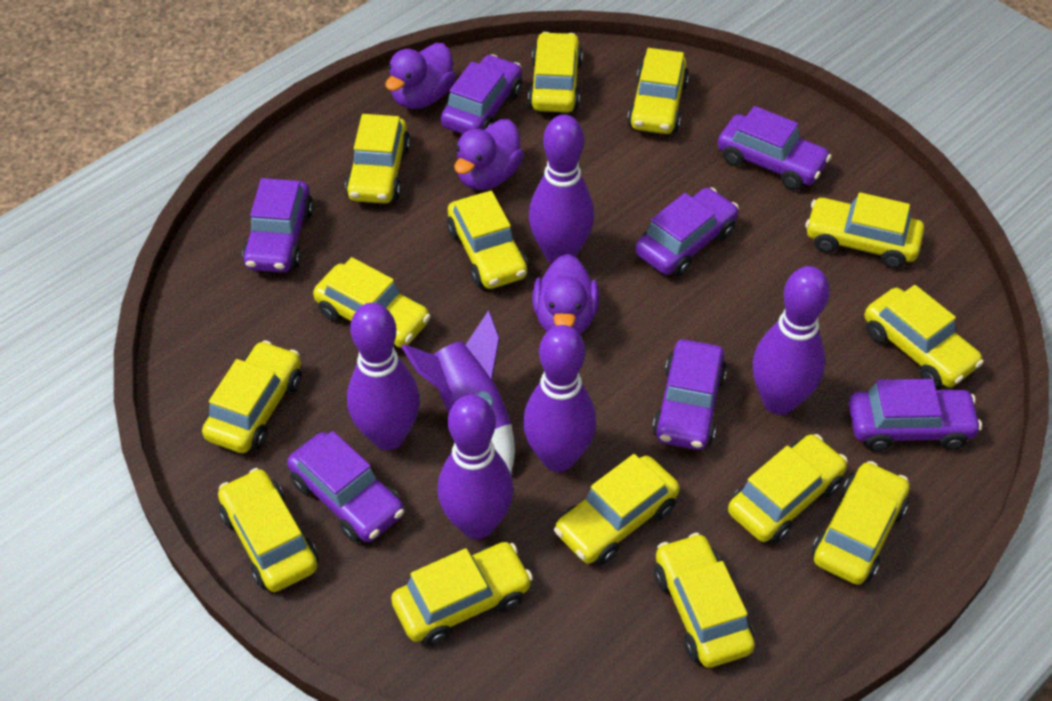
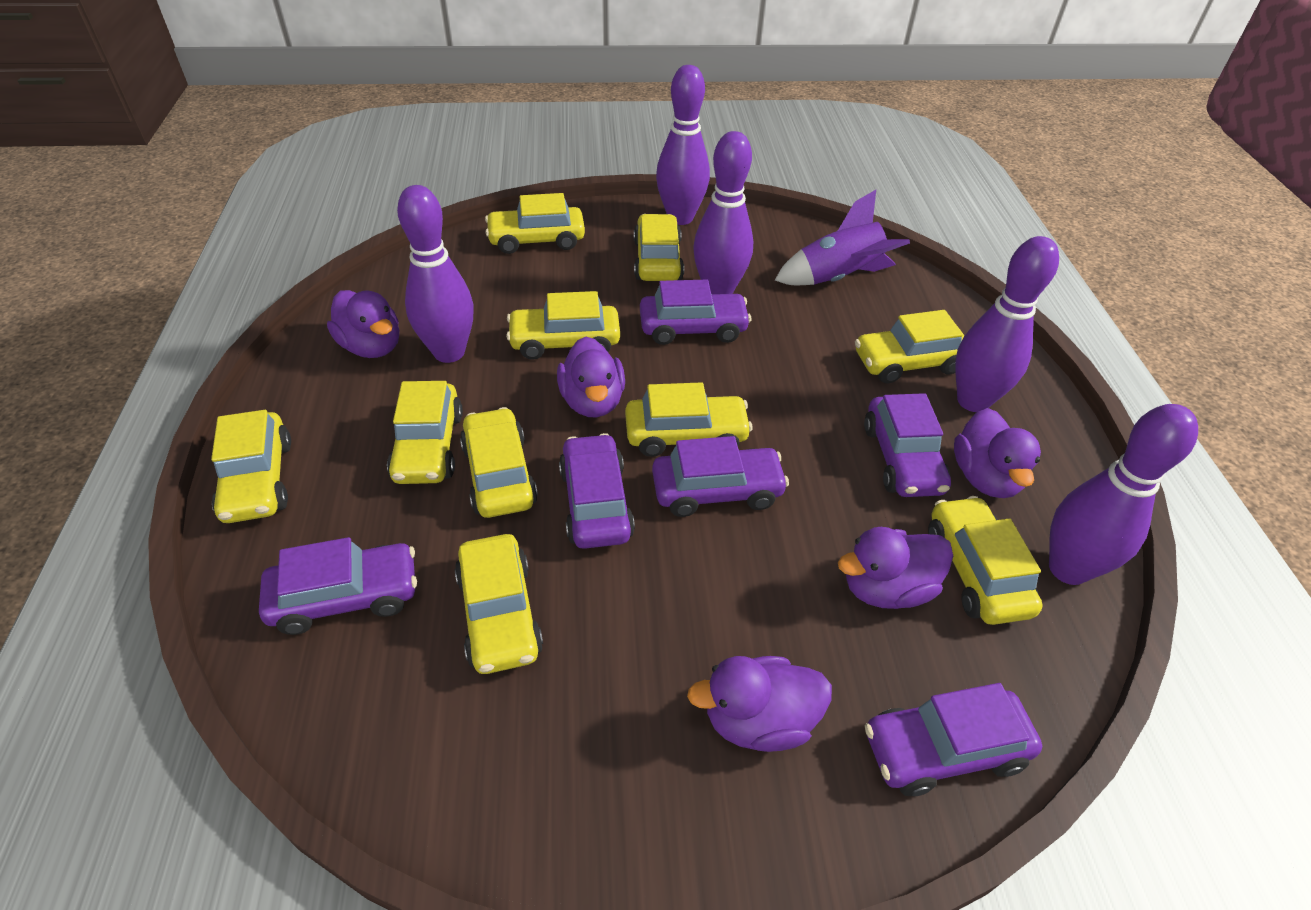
purple car: 7 -> 6
purple duck: 3 -> 5
yellow car: 14 -> 10

